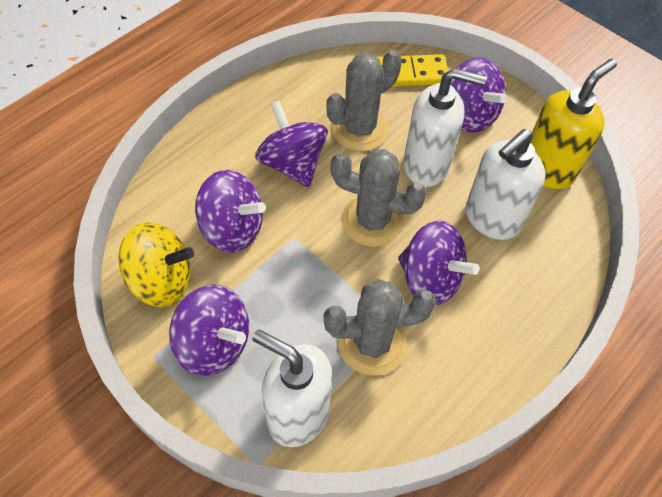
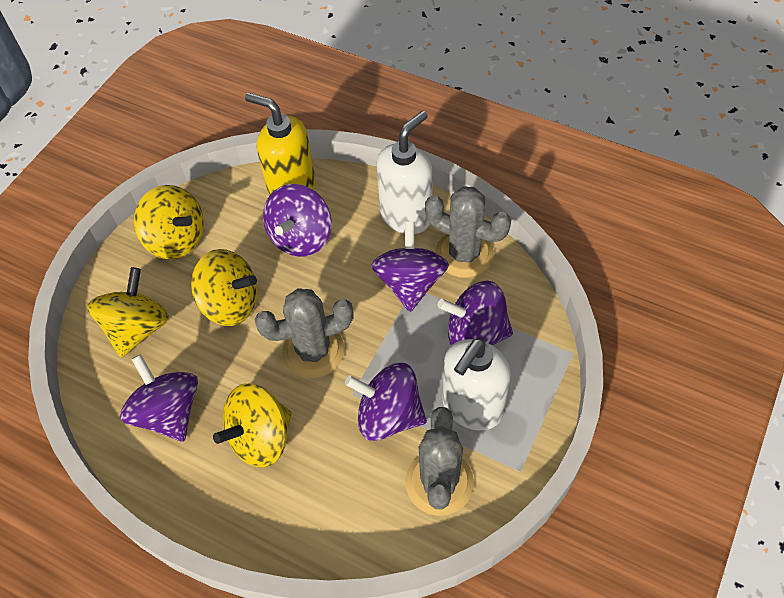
white soap dispenser: 3 -> 2
yellow domino: 1 -> 0
yellow spinning top: 1 -> 4

